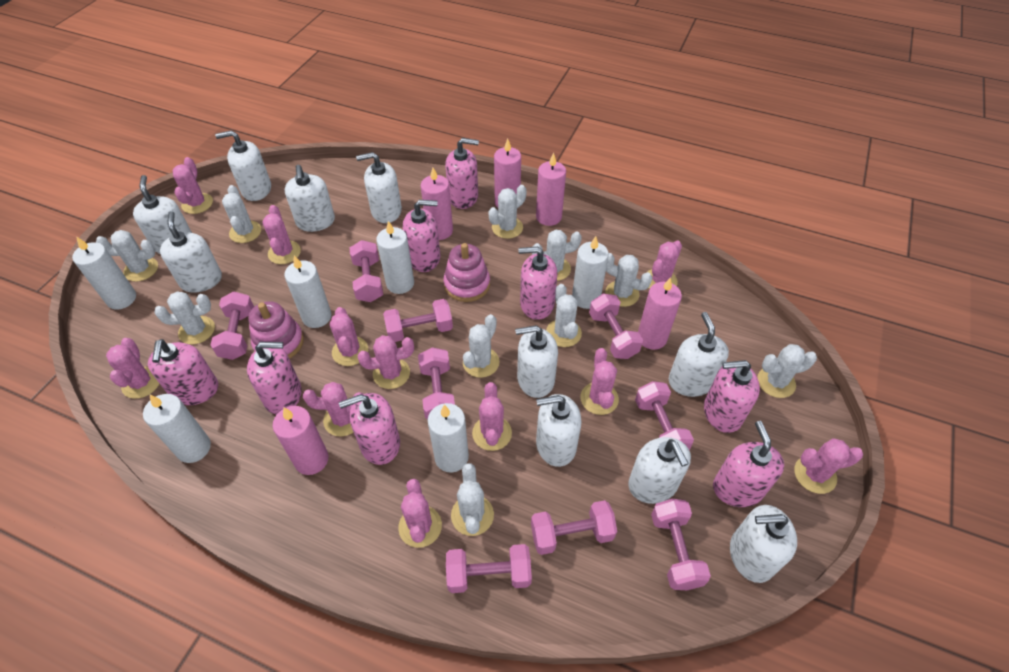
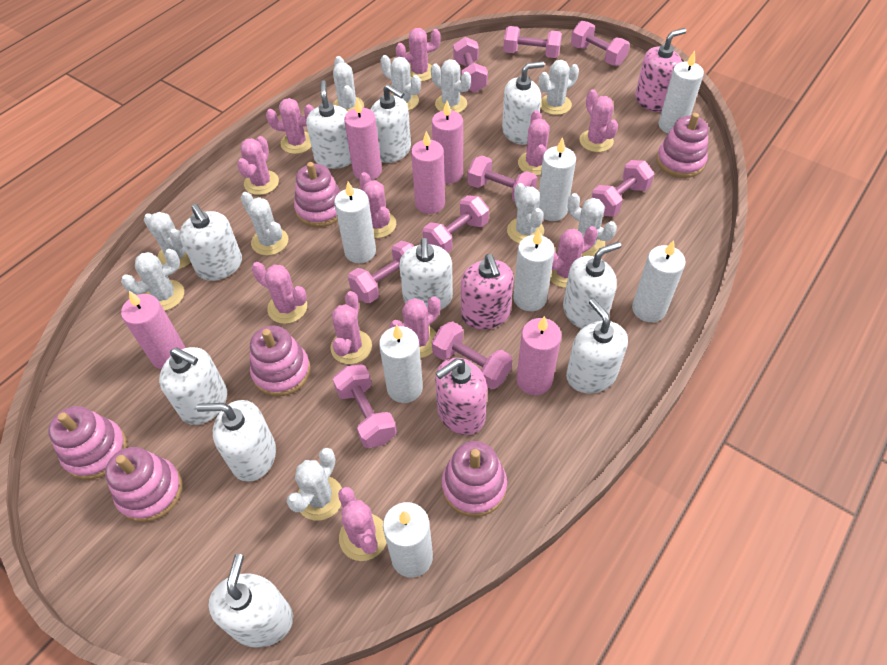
pink soap dispenser: 8 -> 3
pink stacking toy: 2 -> 6
white candle: 6 -> 7

